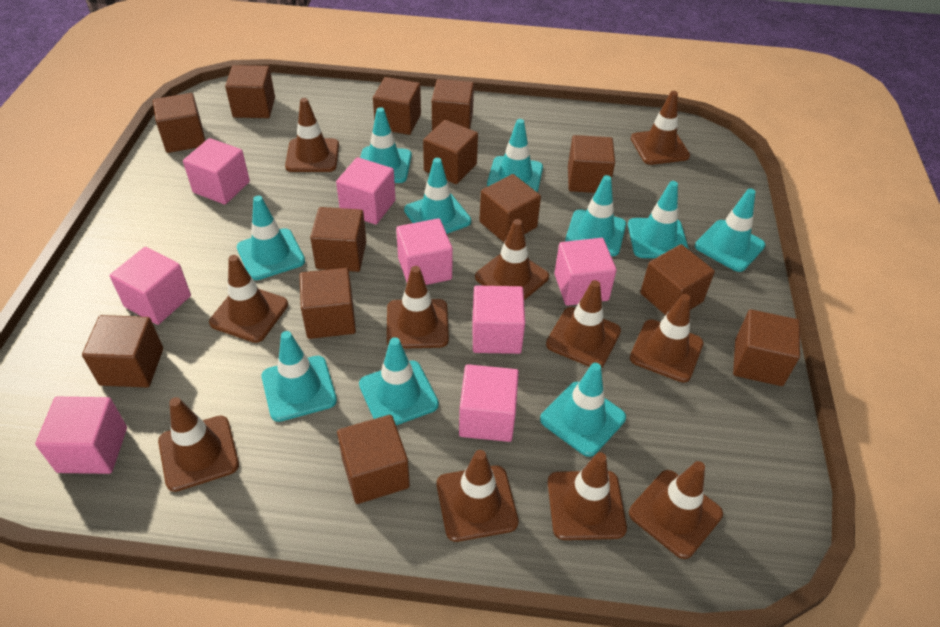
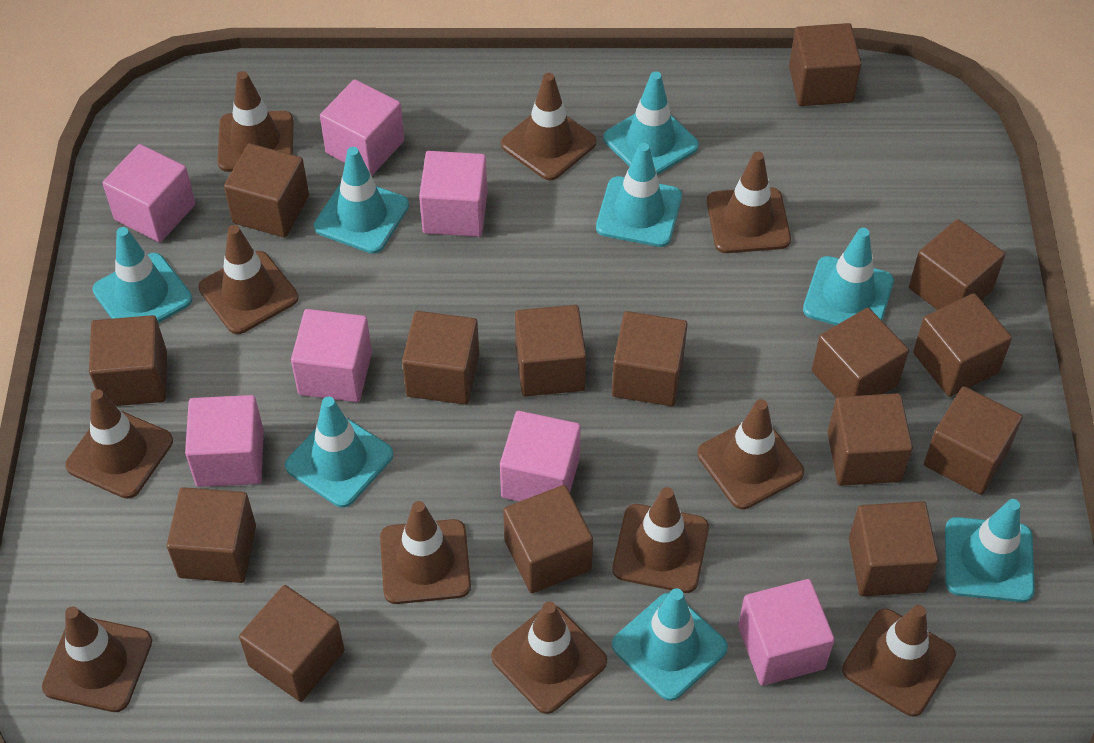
brown cube: 13 -> 15
pink cube: 8 -> 7
turquoise traffic cone: 10 -> 8

